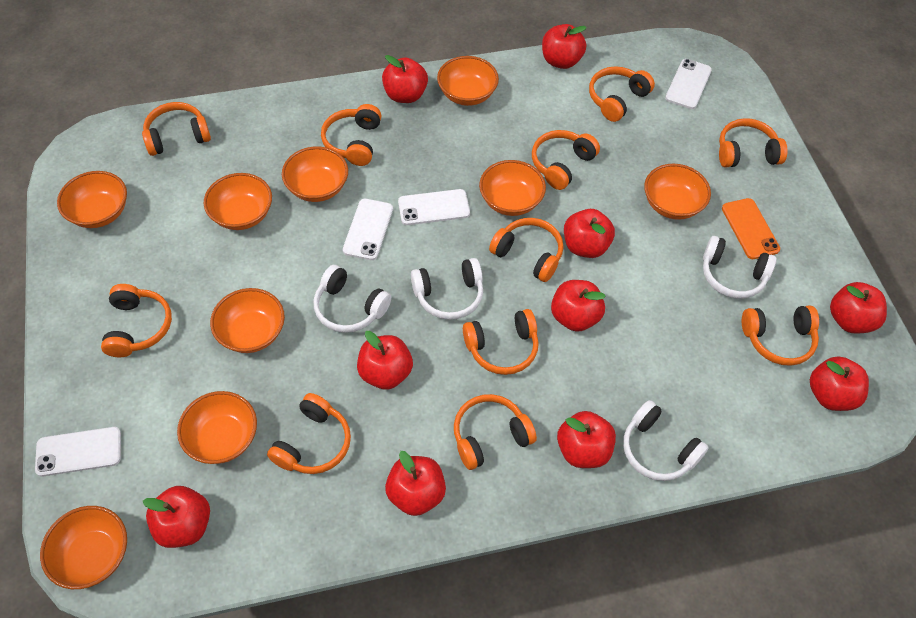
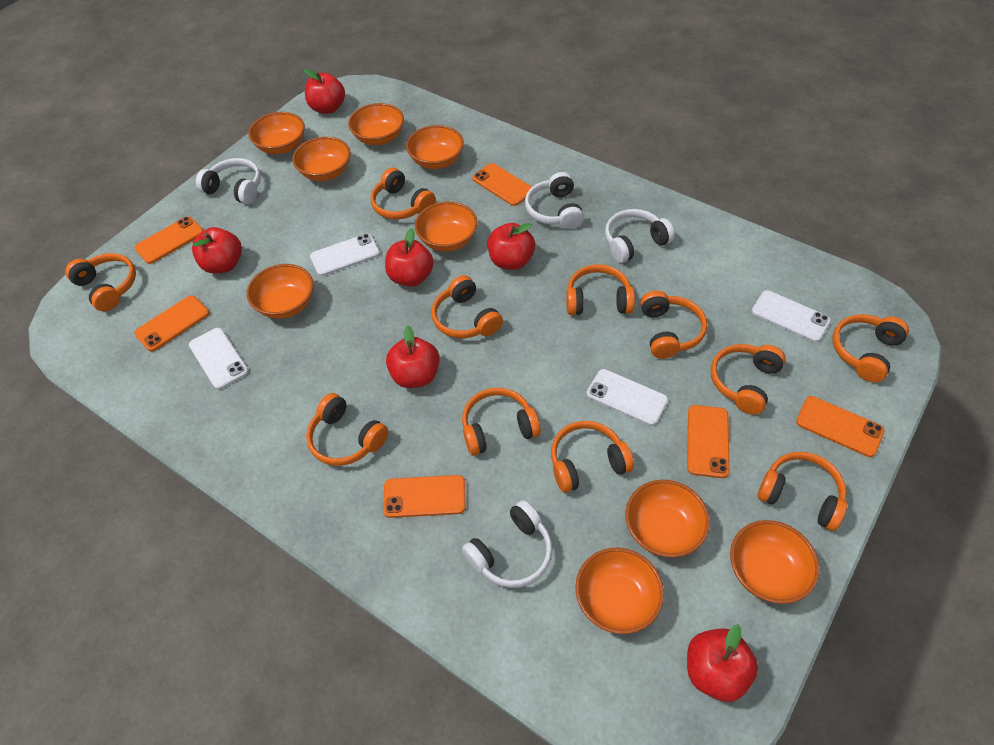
orange phone: 1 -> 6
red apple: 10 -> 6

